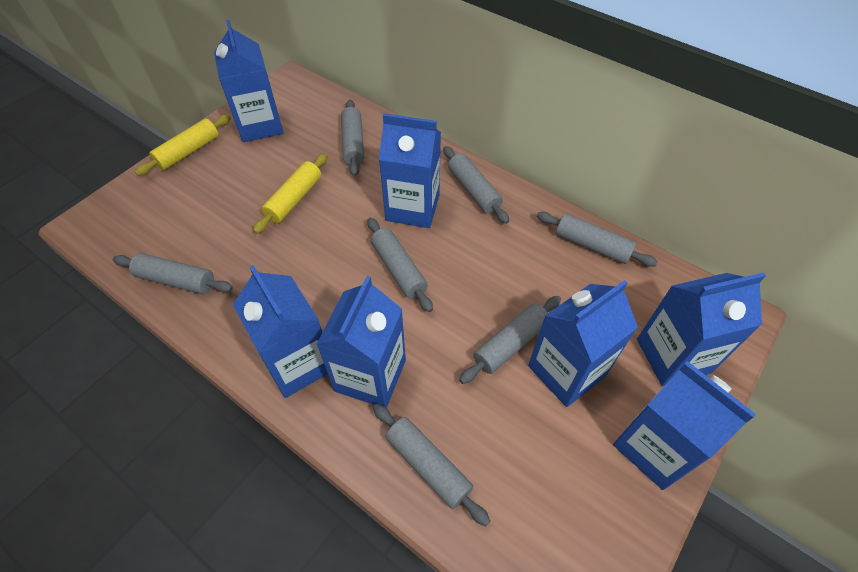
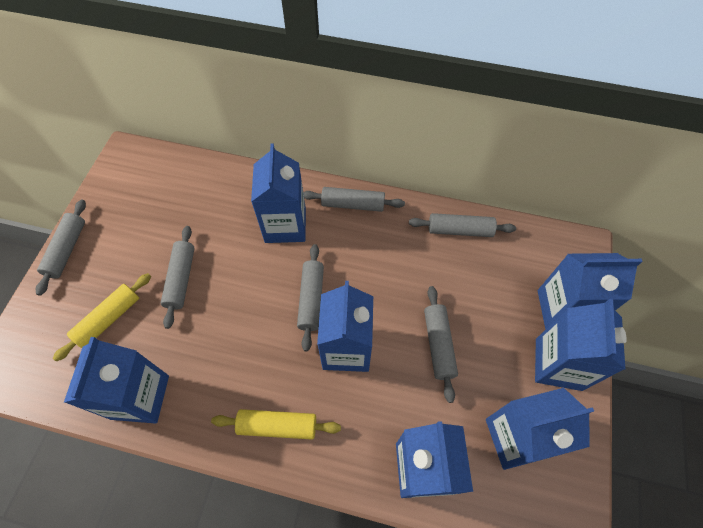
grey rolling pin: 7 -> 6

